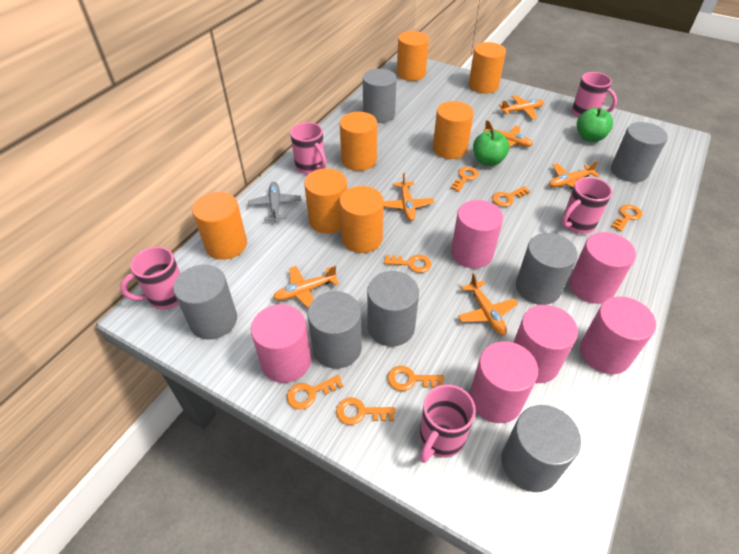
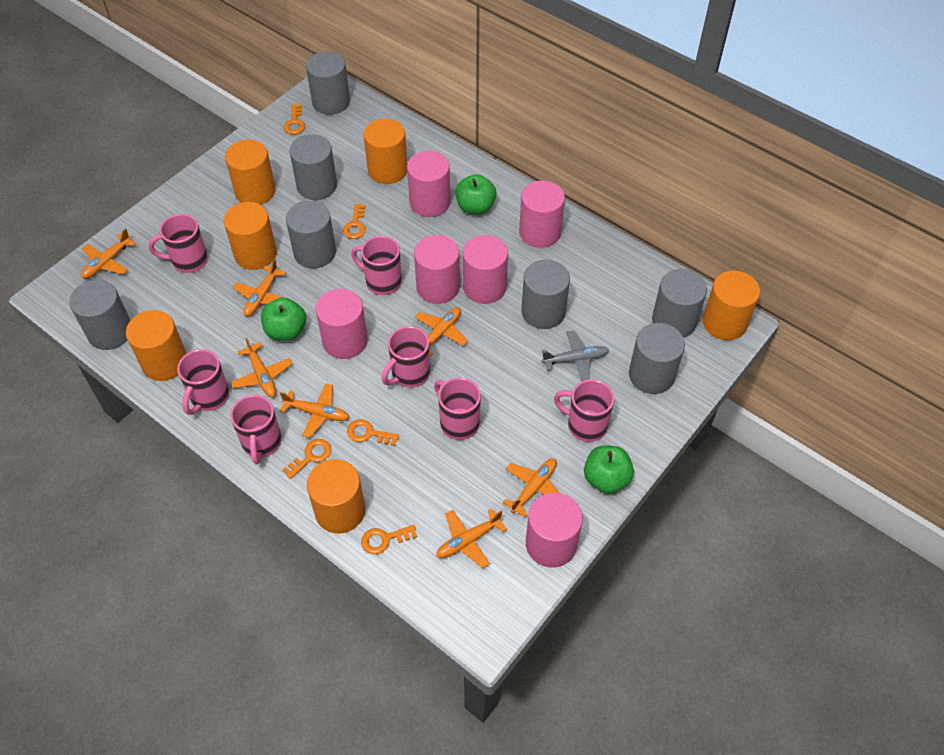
green apple: 2 -> 3
orange cylinder: 7 -> 6
orange key: 7 -> 5
orange plane: 6 -> 7
pink mug: 5 -> 7

